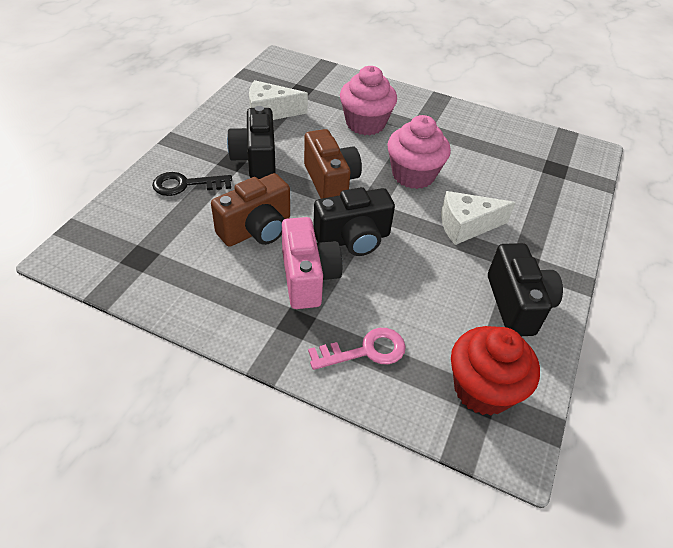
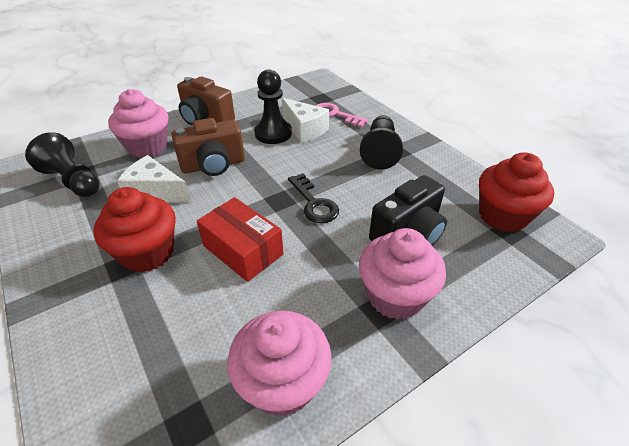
black camera: 3 -> 1
black pawn: 0 -> 3
pink camera: 1 -> 0
pink cupcake: 2 -> 3
red box: 0 -> 1
red cupcake: 1 -> 2

